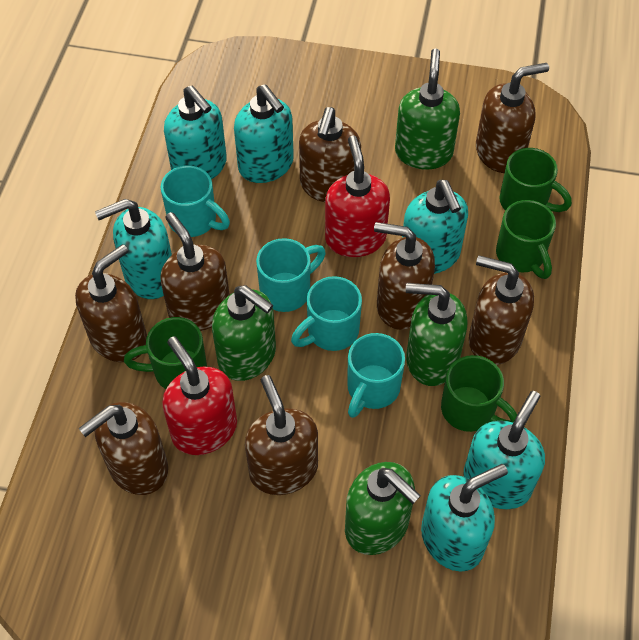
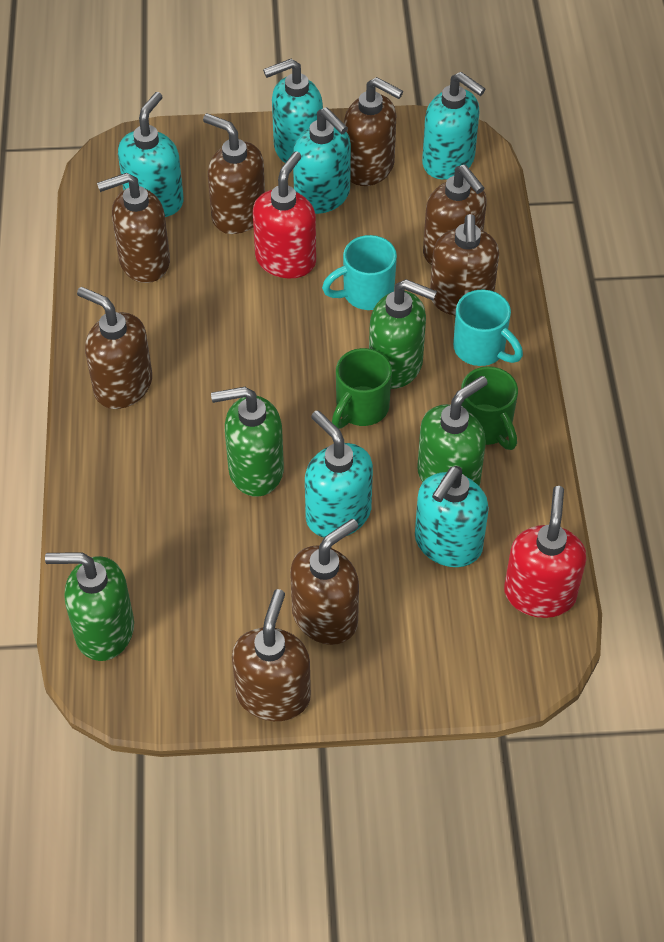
green mug: 4 -> 2
turquoise mug: 4 -> 2

